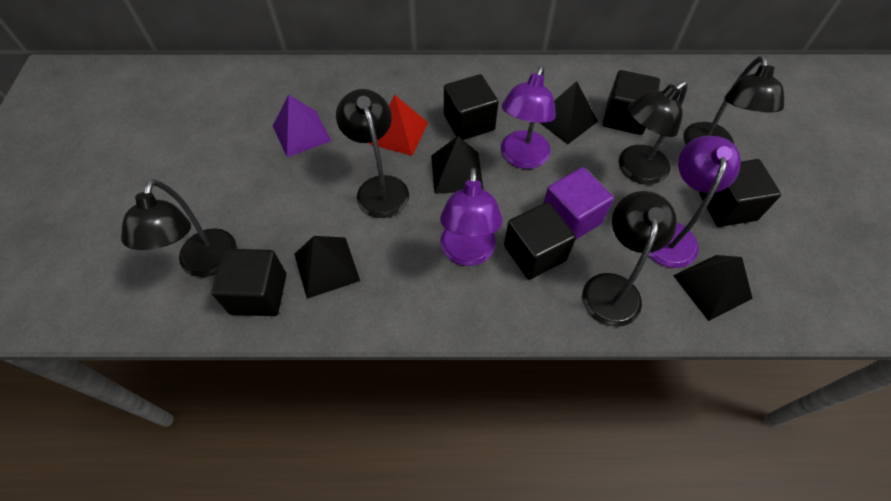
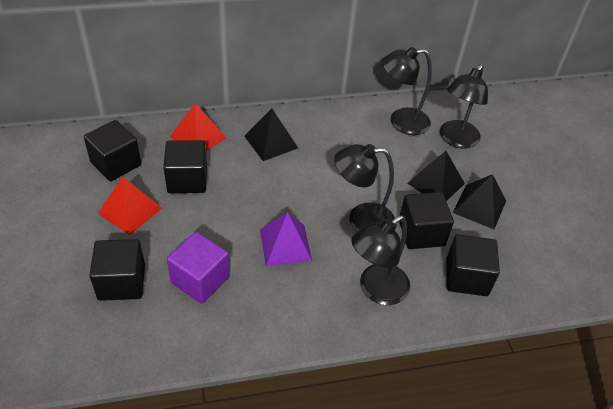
black lamp: 5 -> 4
black pyramid: 4 -> 3
purple lamp: 3 -> 0
red pyramid: 1 -> 2

